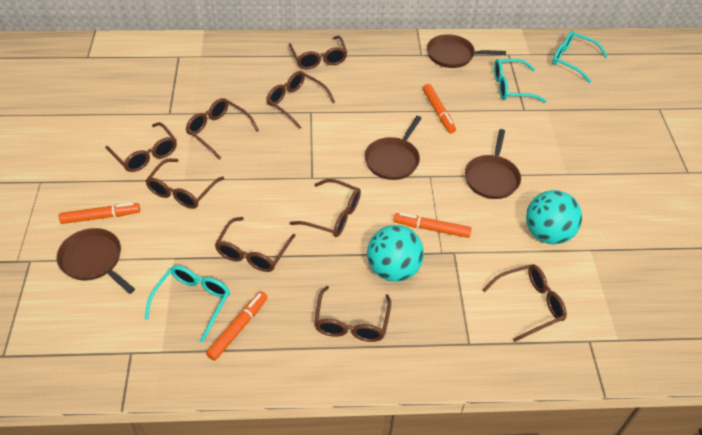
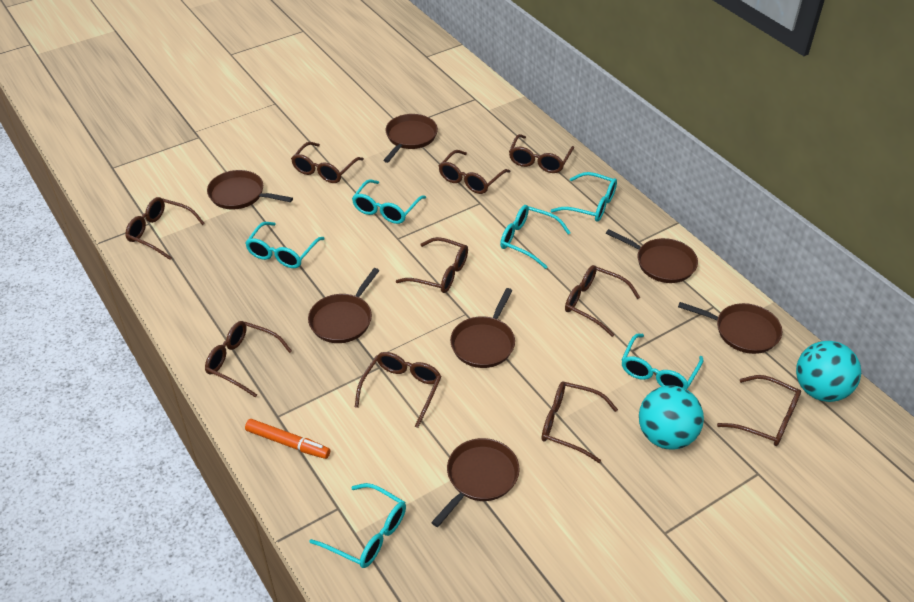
brown glasses: 9 -> 10
brown pan: 4 -> 7
orange marker: 4 -> 1
turquoise glasses: 3 -> 6

